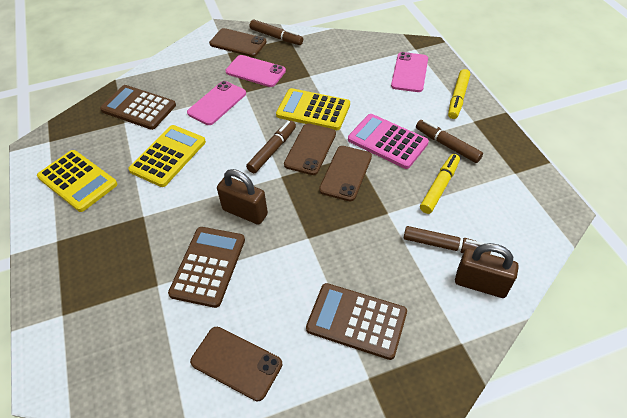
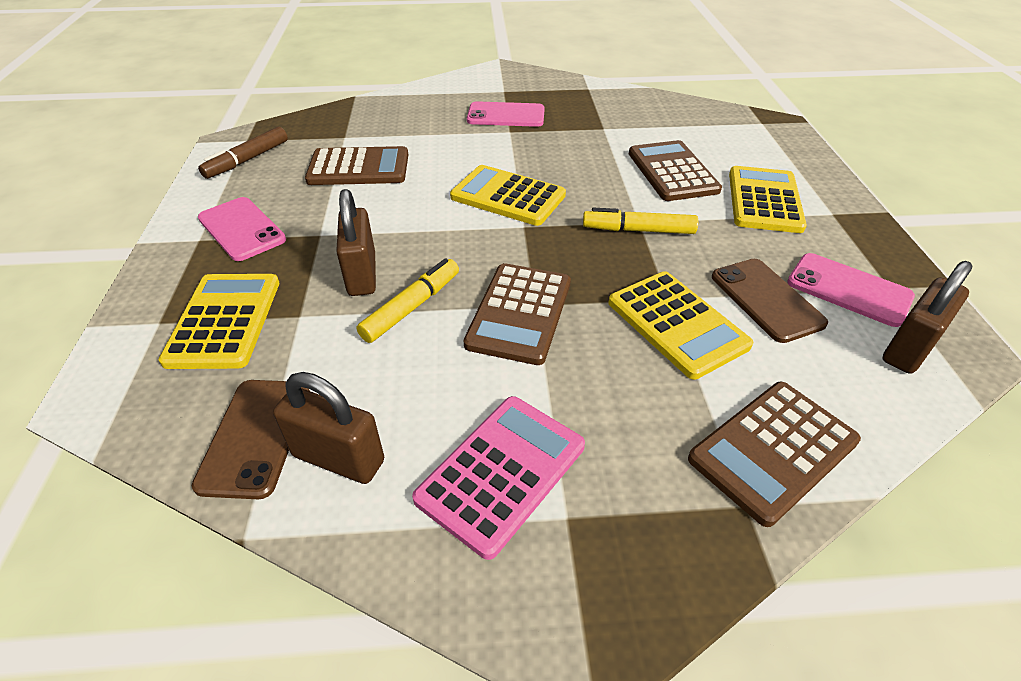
brown calculator: 3 -> 4
brown marker: 4 -> 1
brown padlock: 2 -> 3
brown phone: 4 -> 2
yellow calculator: 3 -> 4

